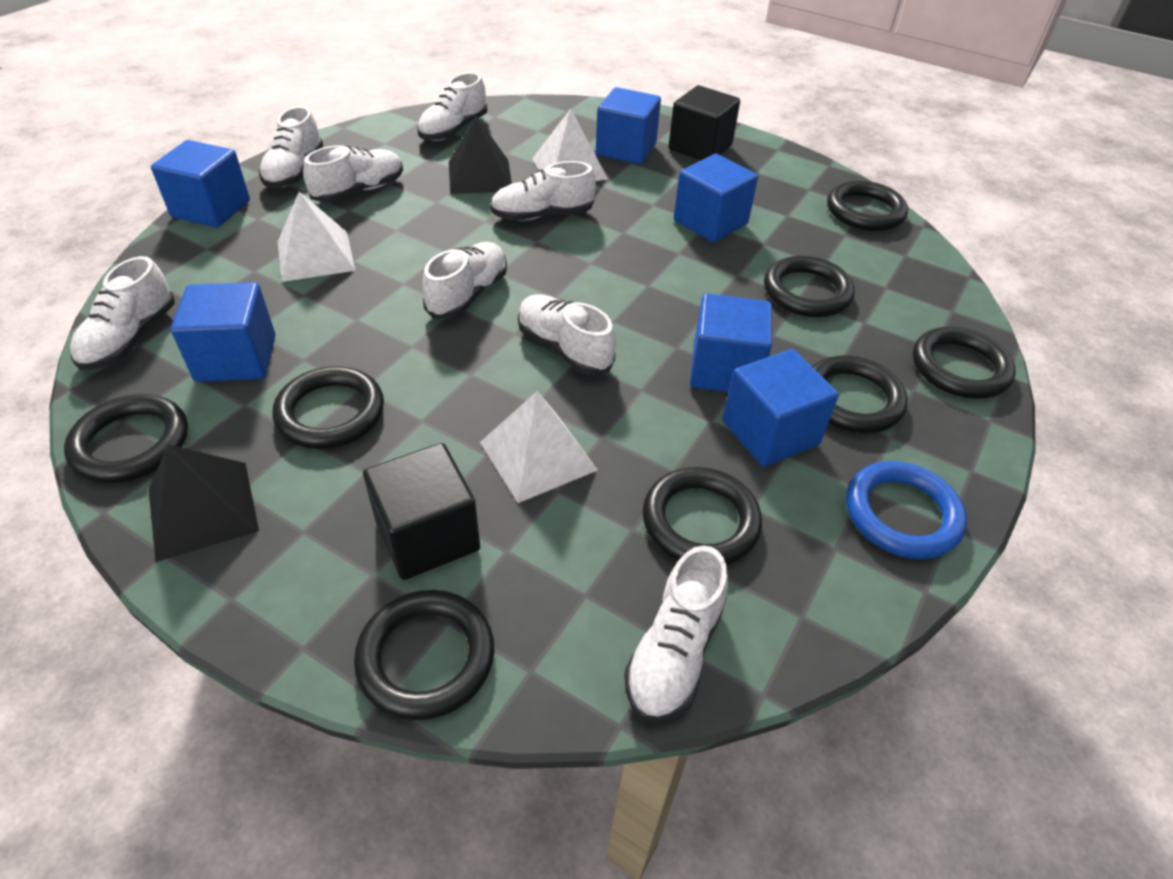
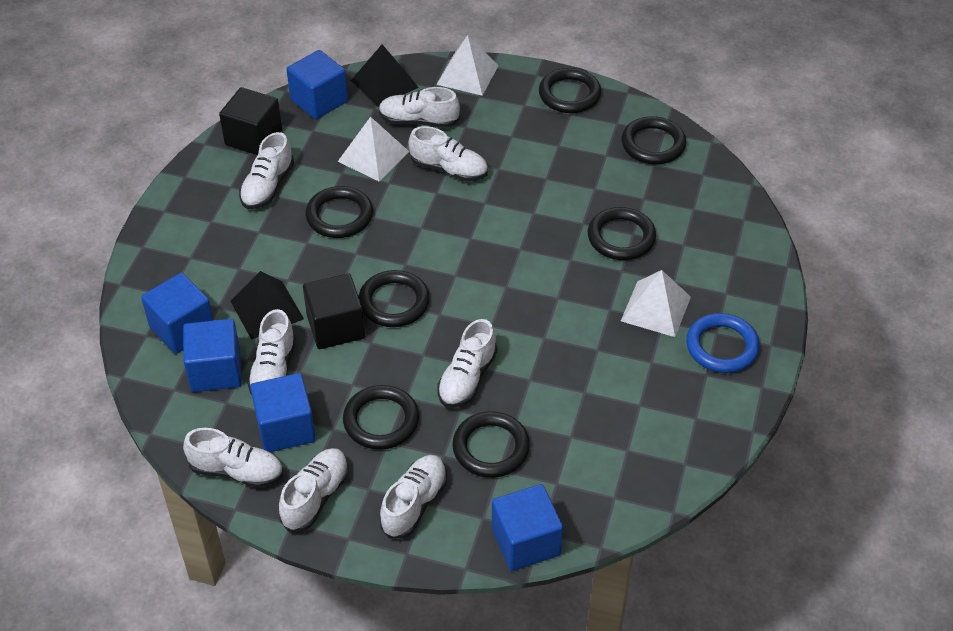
black ring: 8 -> 7
blue cube: 6 -> 5

